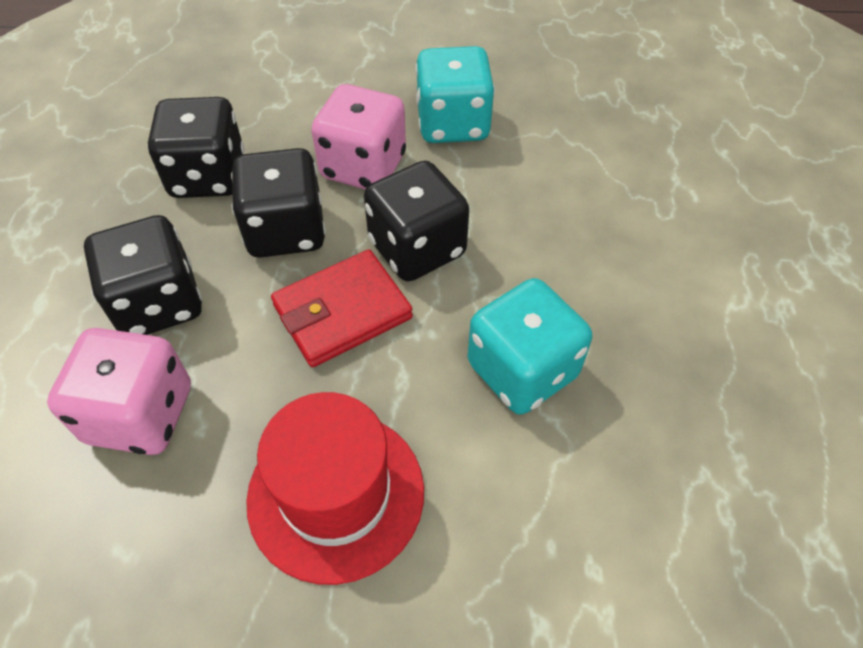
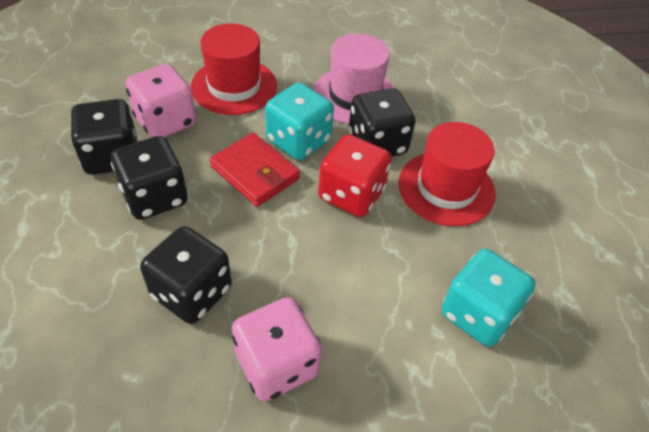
pink hat: 0 -> 1
red dice: 0 -> 1
red hat: 1 -> 2

